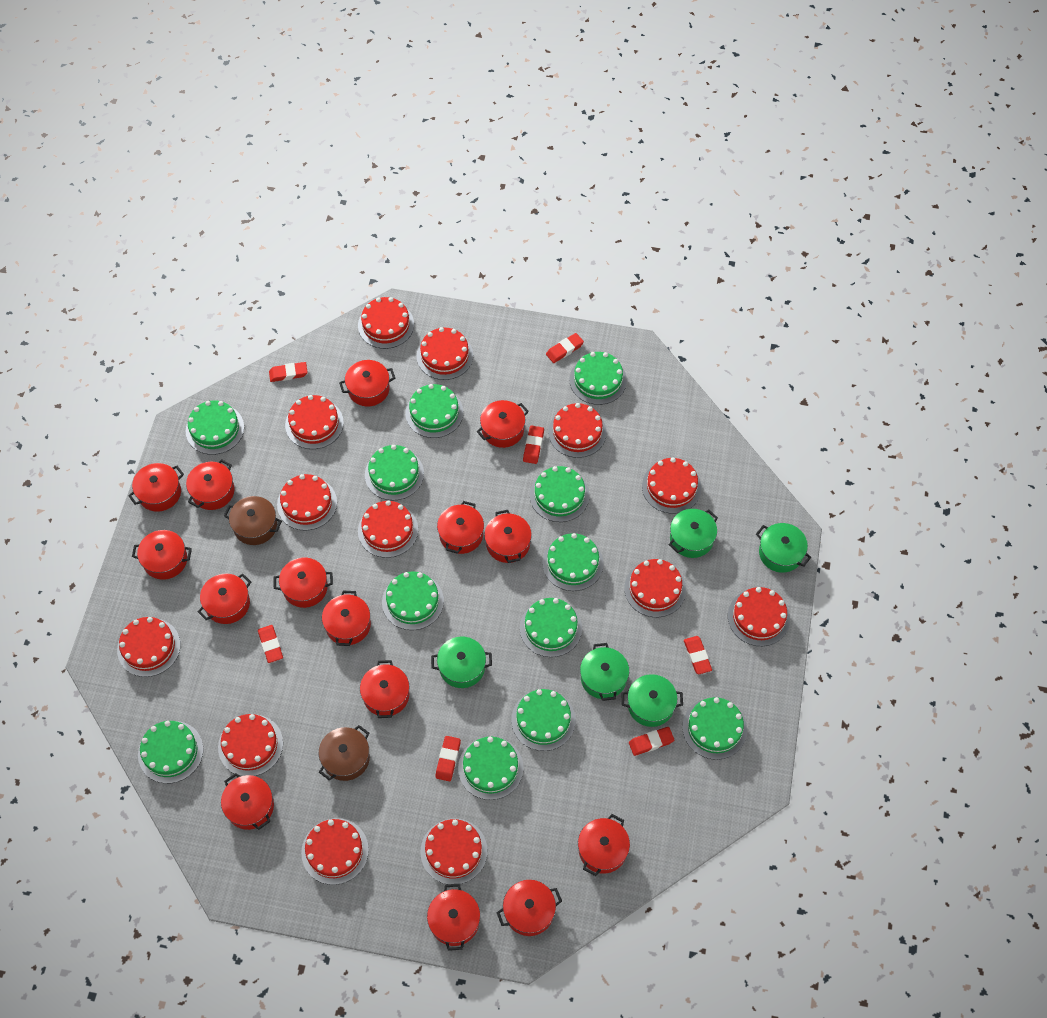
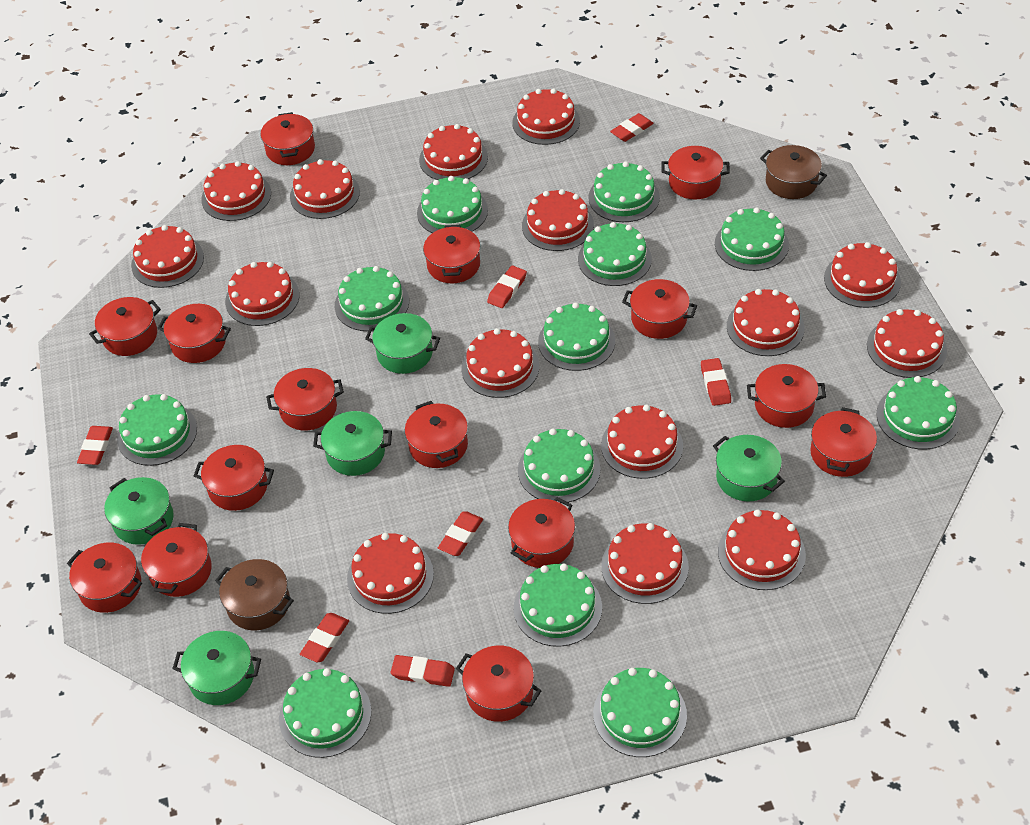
red cake: 13 -> 15

